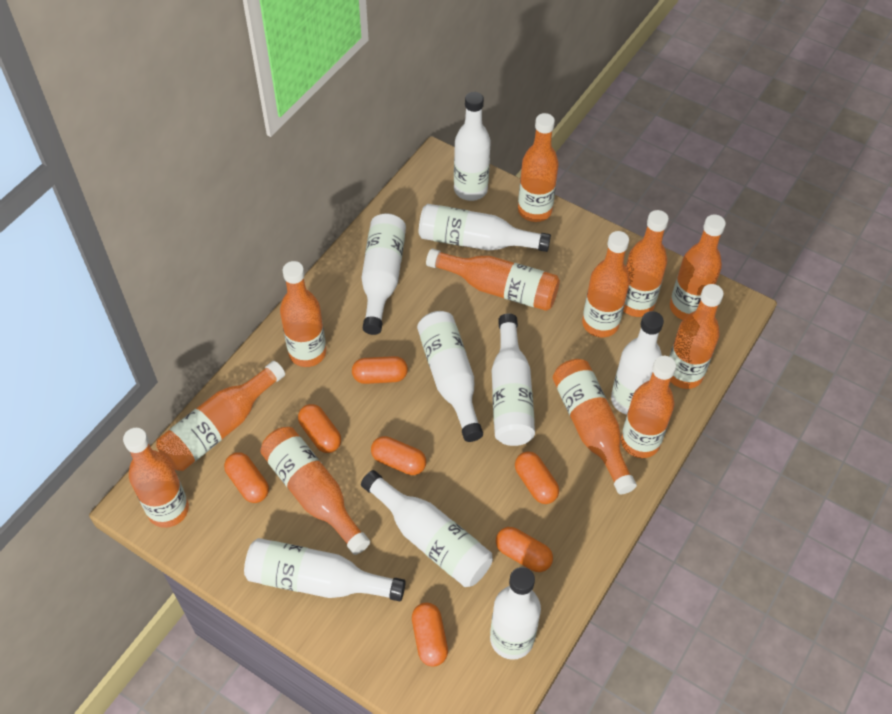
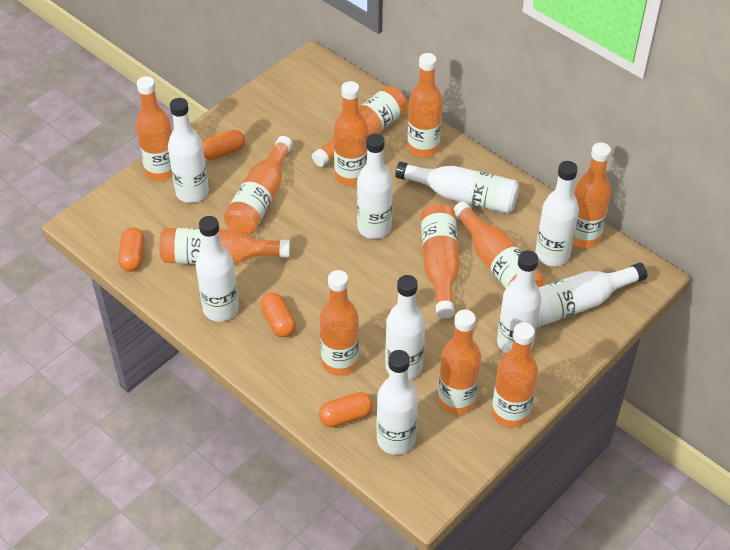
orange capsule: 7 -> 4

